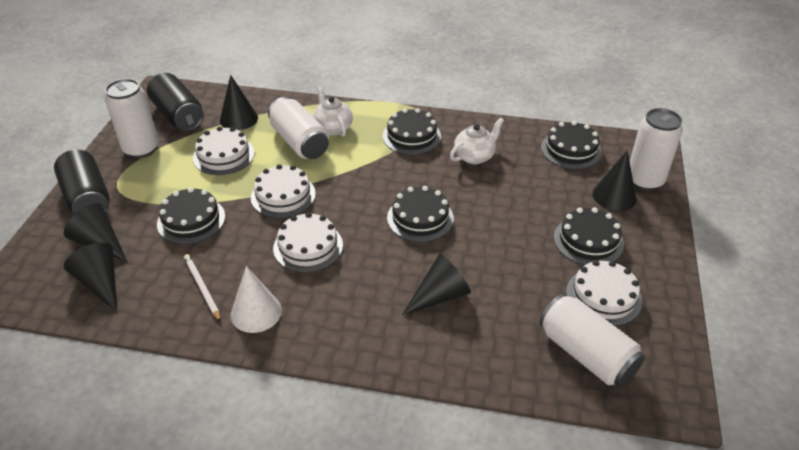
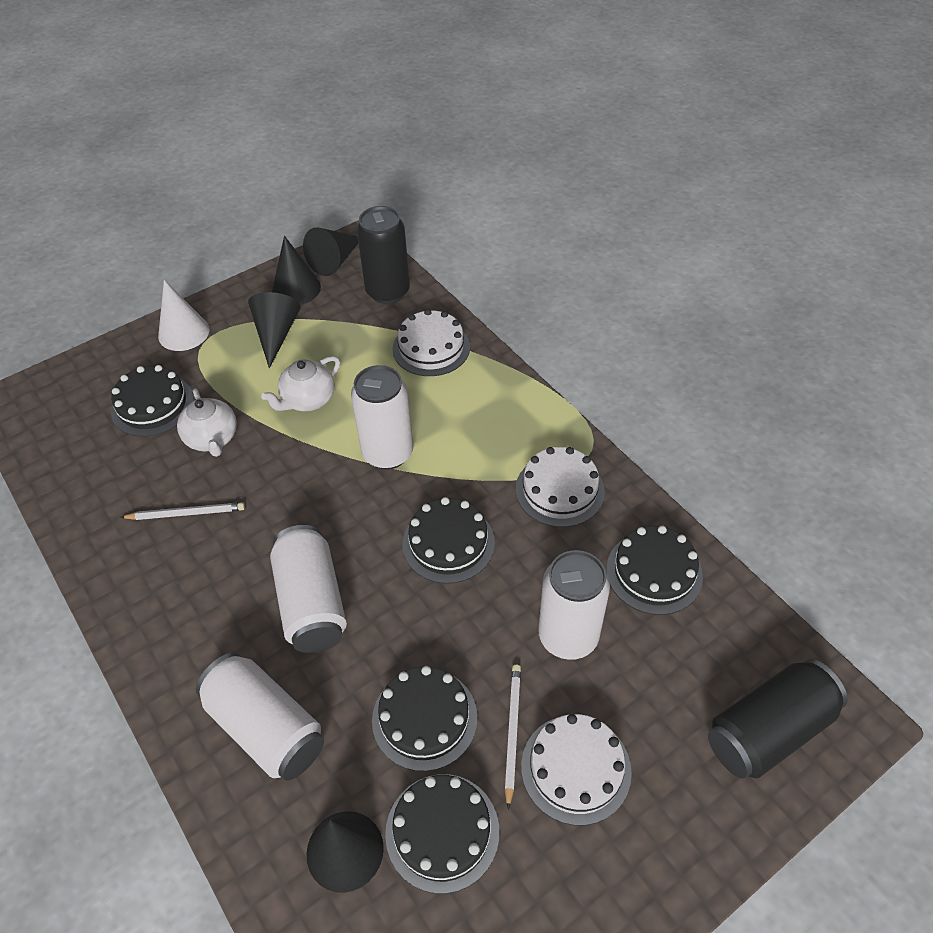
black cone: 5 -> 4
white cake: 4 -> 3
white pencil: 1 -> 2

